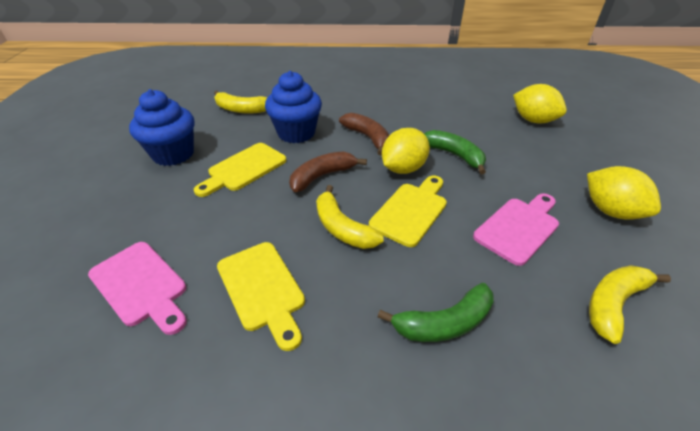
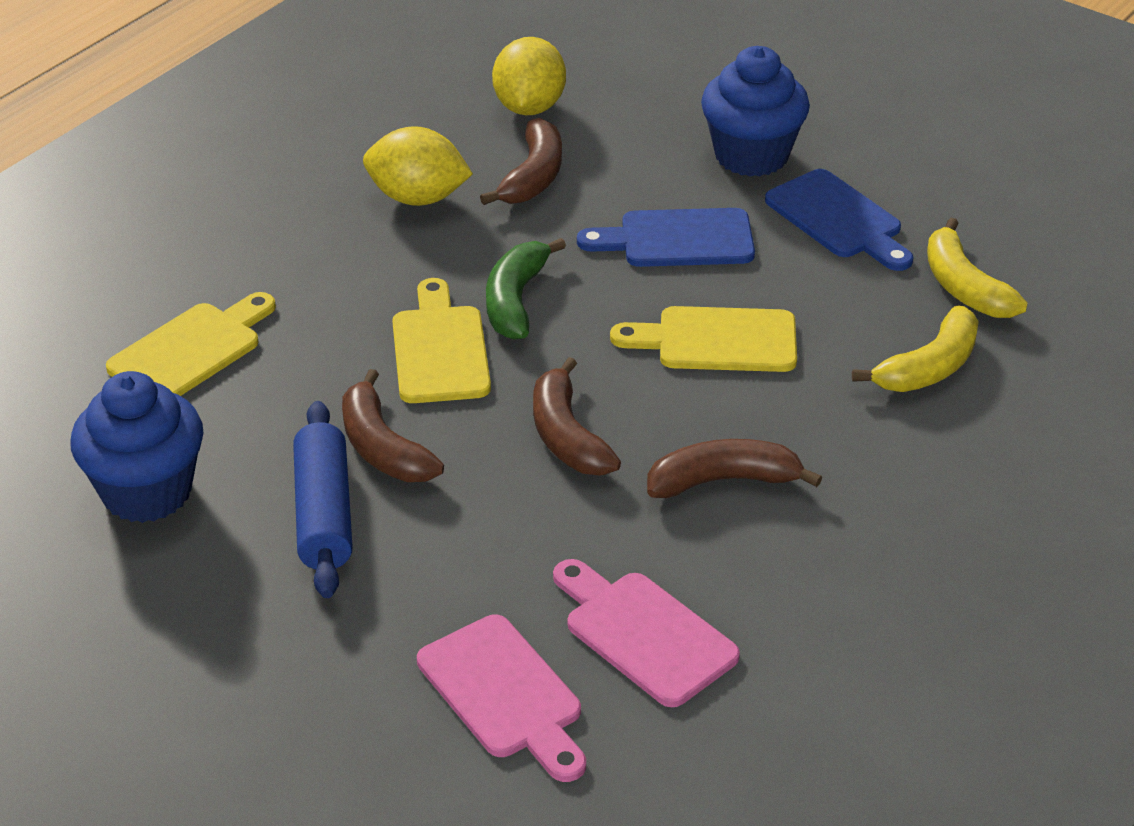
blue cutting board: 0 -> 2
blue rolling pin: 0 -> 1
brown banana: 2 -> 4
green banana: 2 -> 1
yellow banana: 3 -> 2
yellow lemon: 3 -> 2

